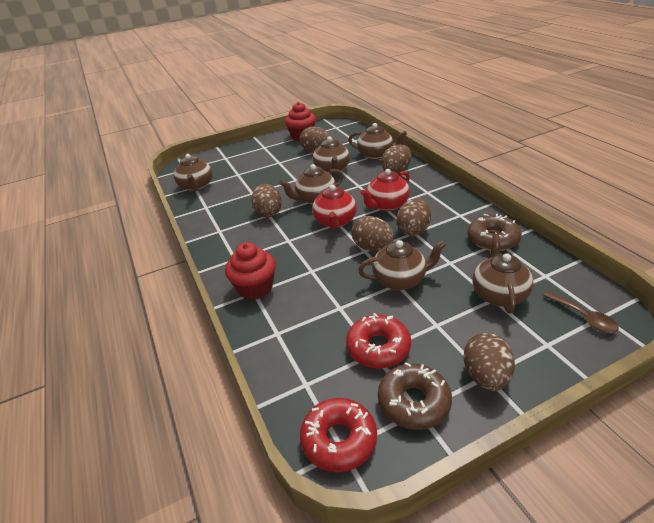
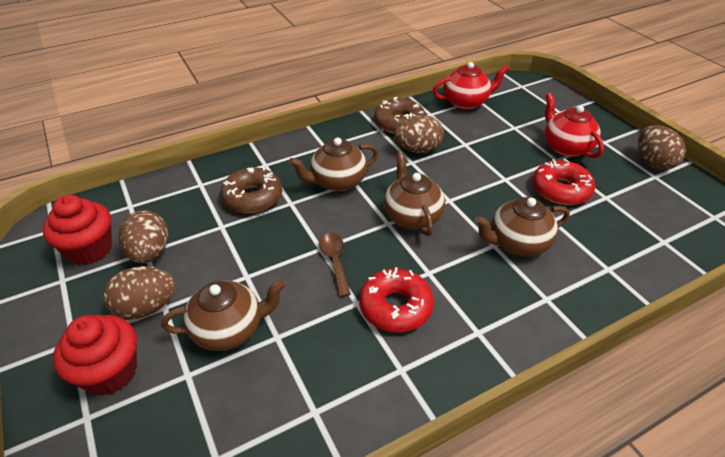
brown egg: 6 -> 4
brown teapot: 6 -> 4

